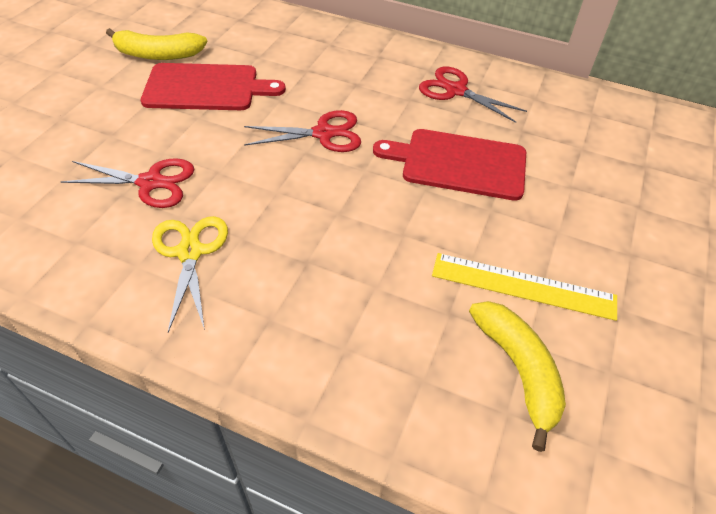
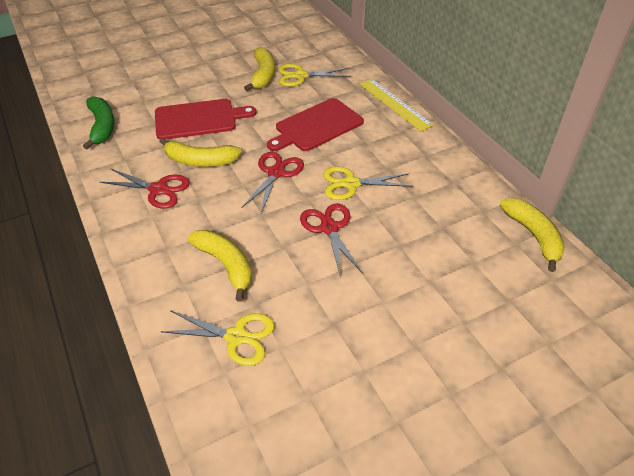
green banana: 0 -> 1
yellow banana: 2 -> 4
yellow scissors: 1 -> 3

